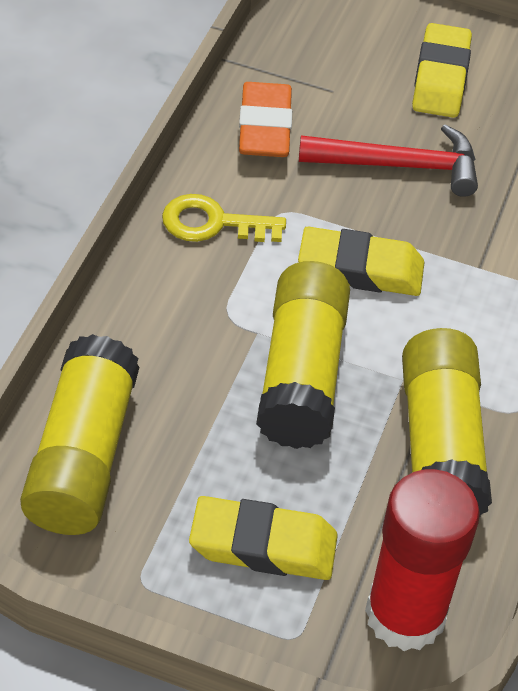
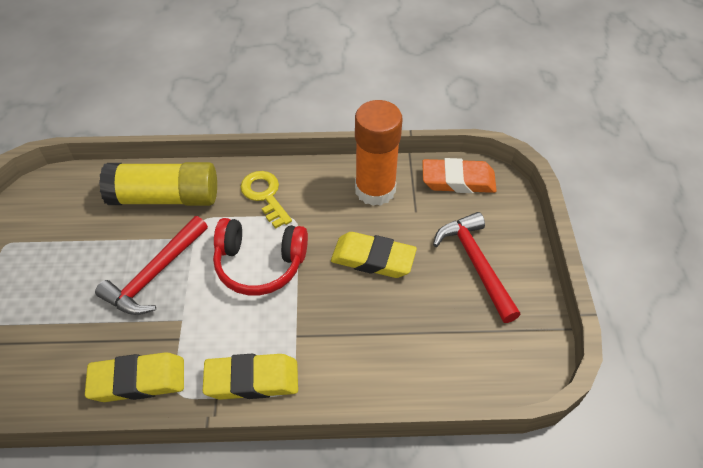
orange glue stick: 0 -> 1
red glue stick: 1 -> 0
red hammer: 1 -> 2
red headphones: 0 -> 1
yellow glue stick: 3 -> 1

